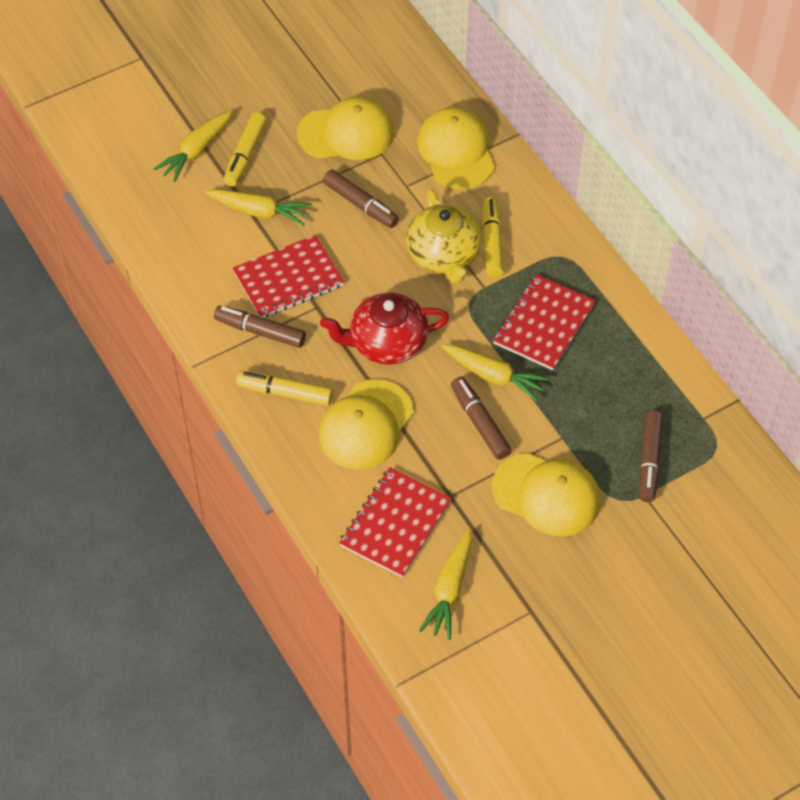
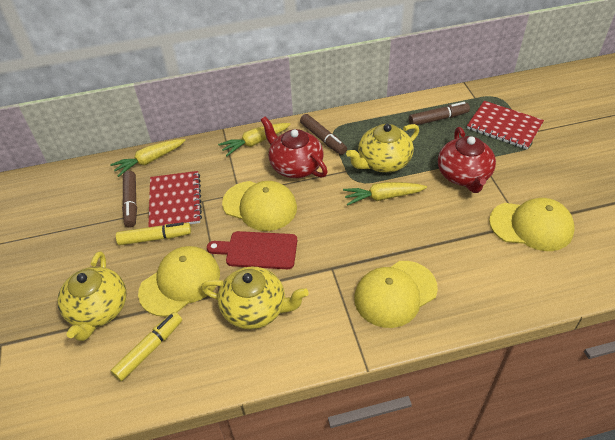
brown marker: 4 -> 3
red cutting board: 0 -> 1
red notebook: 3 -> 2
red teapot: 1 -> 2
yellow carrot: 4 -> 3
yellow marker: 3 -> 2
yellow teapot: 1 -> 3

